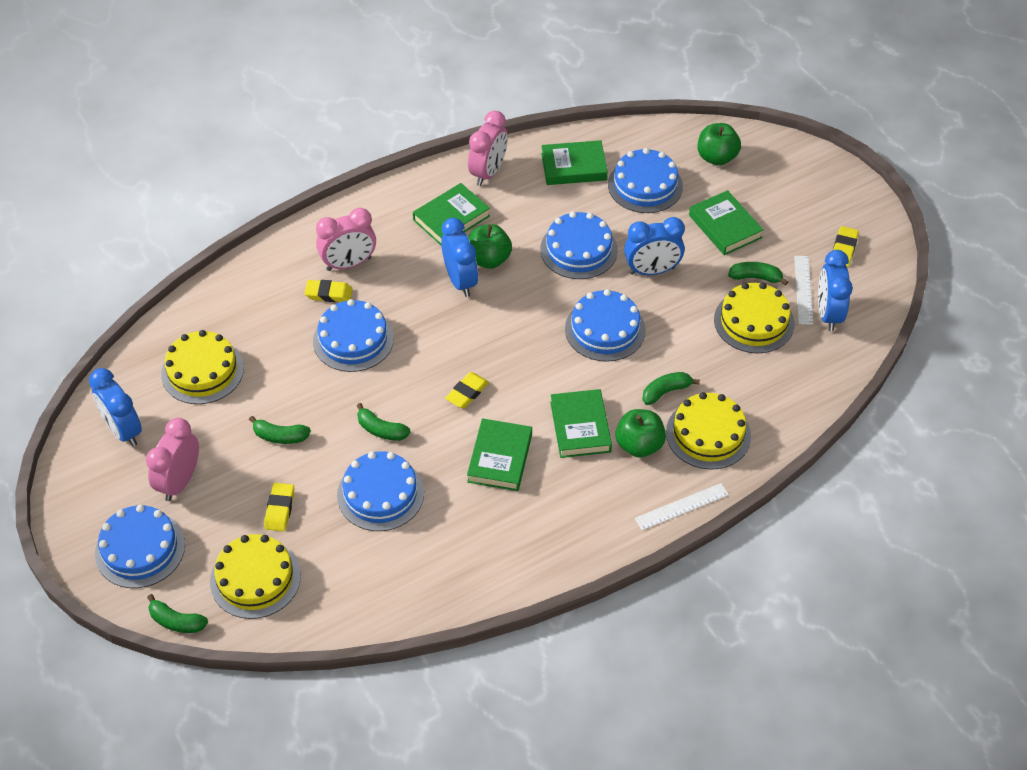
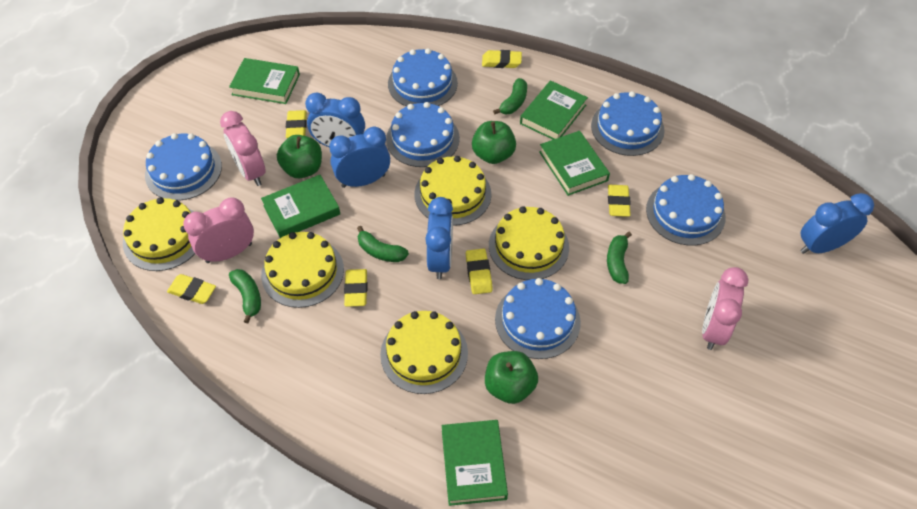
green banana: 5 -> 4
white ruler: 2 -> 0
yellow cake: 4 -> 5
yellow eraser: 4 -> 6

